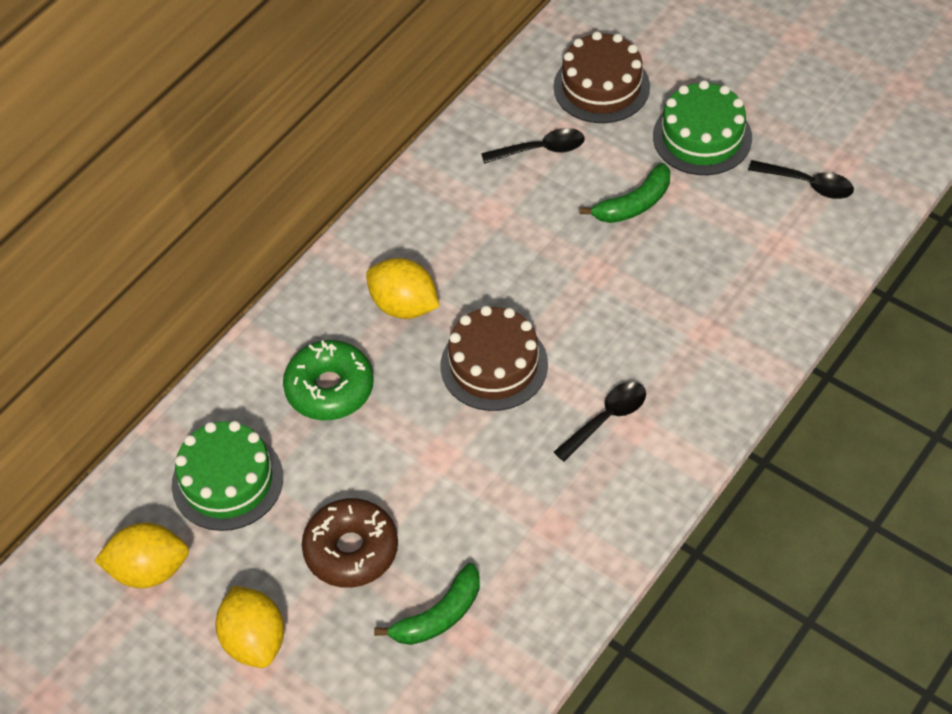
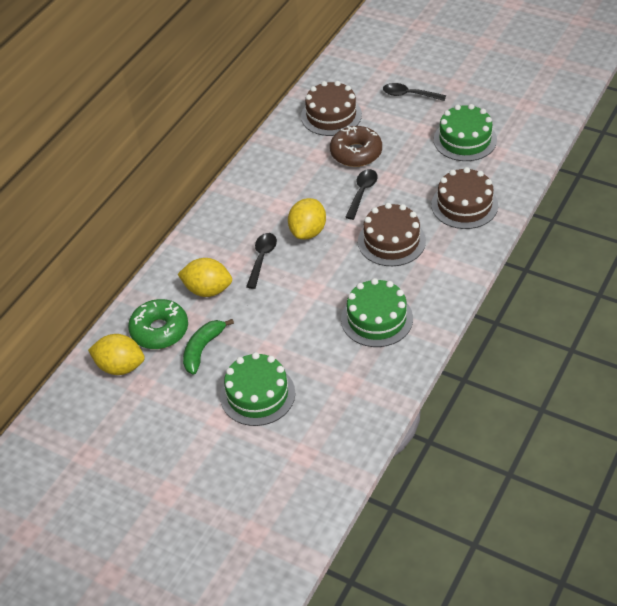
brown cake: 2 -> 3
green banana: 2 -> 1
green cake: 2 -> 3

